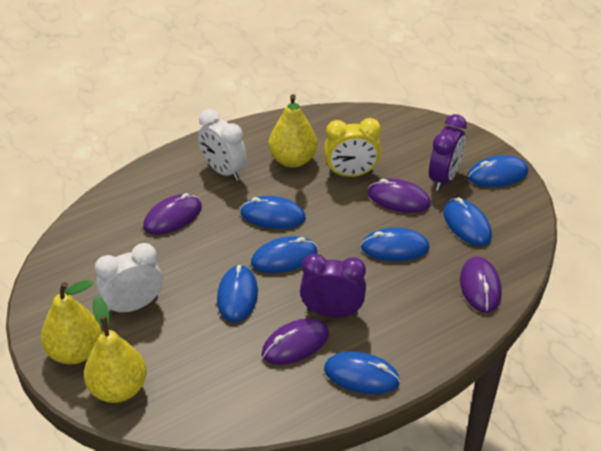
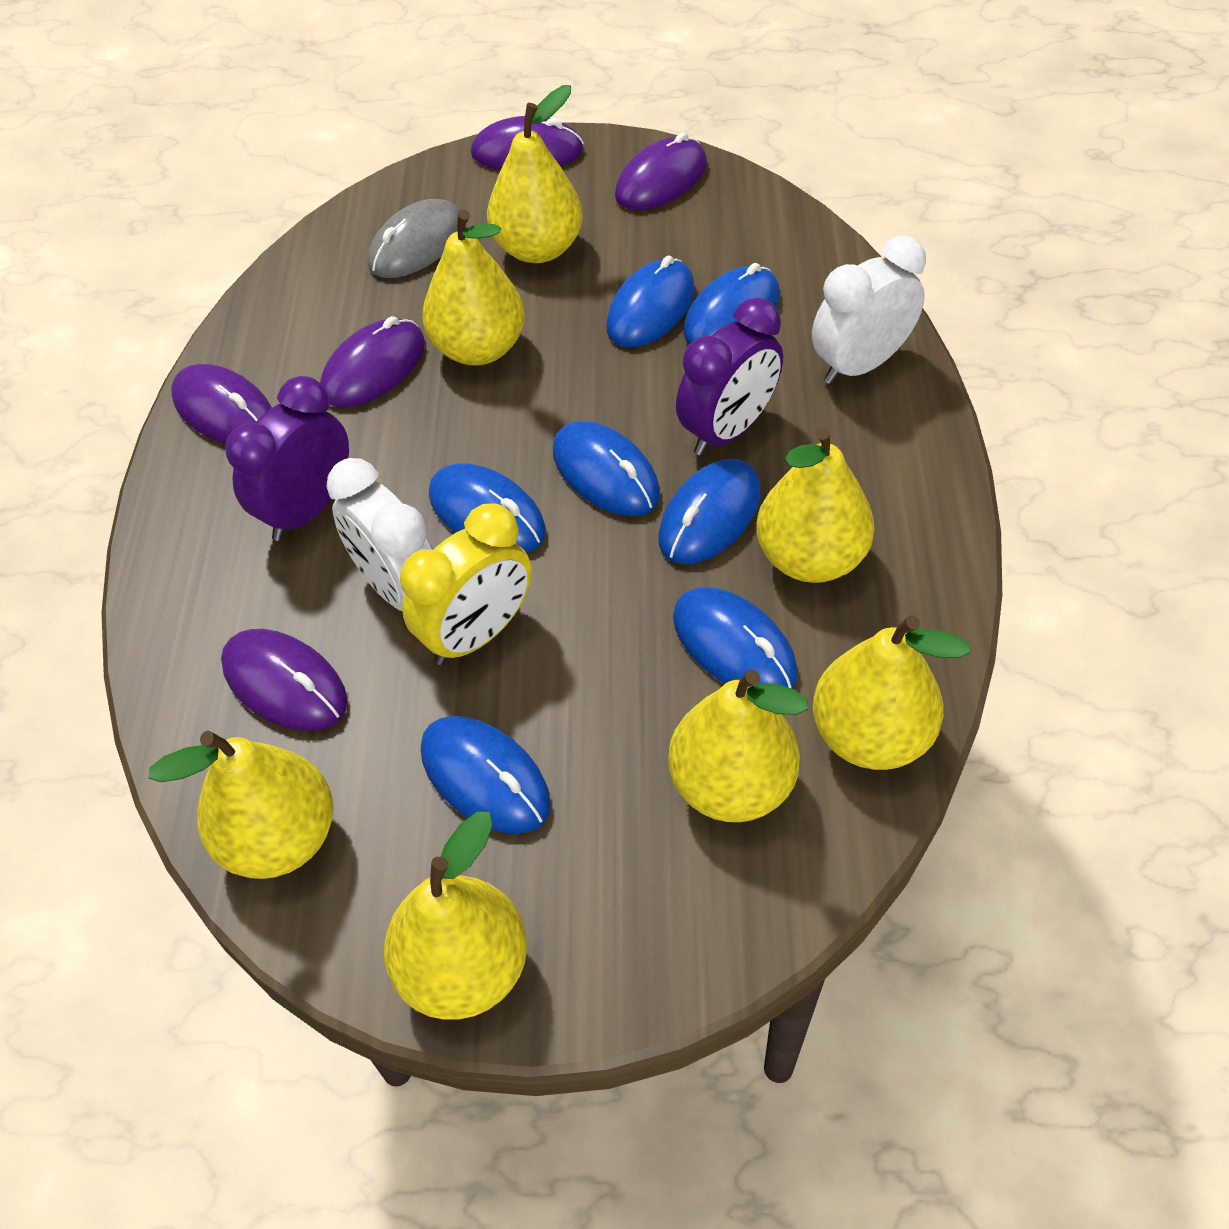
grey mouse: 0 -> 1
purple mouse: 4 -> 5
yellow pear: 3 -> 7

